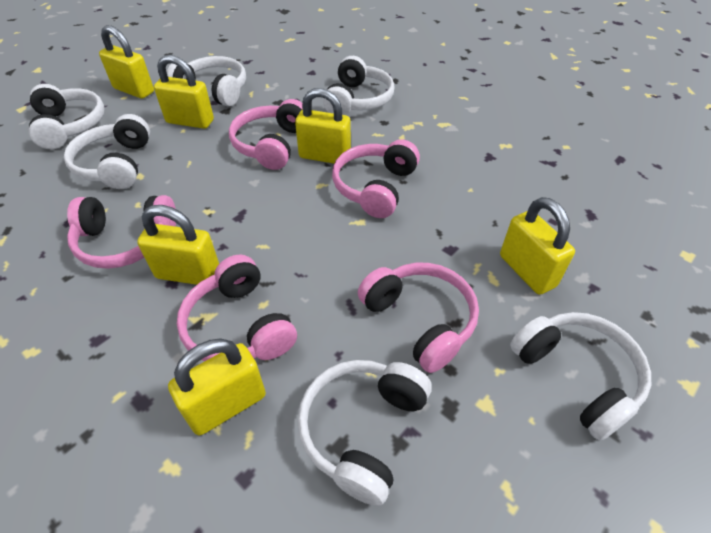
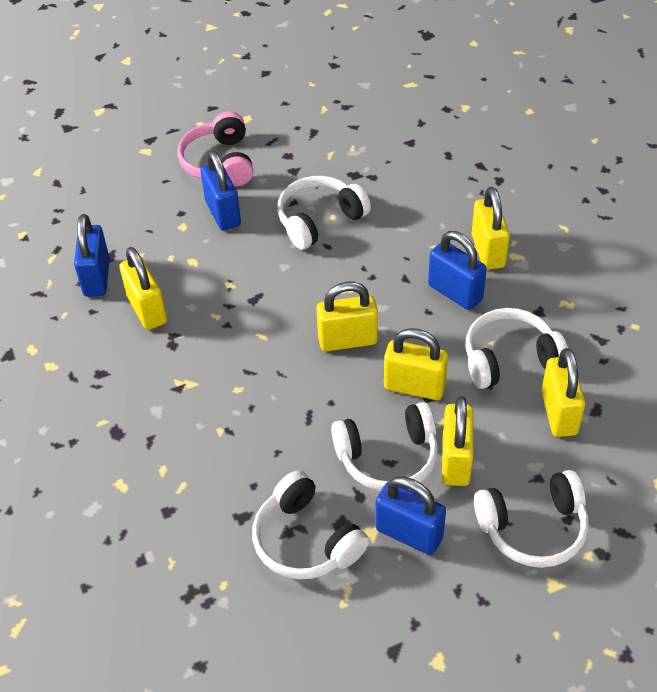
blue padlock: 0 -> 4
pink headphones: 5 -> 1
white headphones: 6 -> 5

